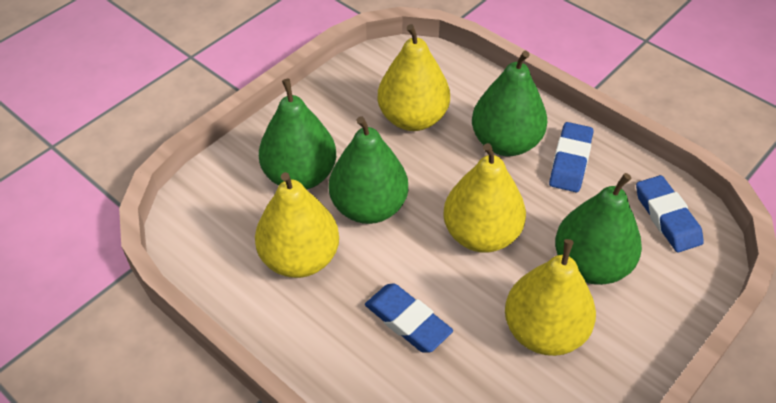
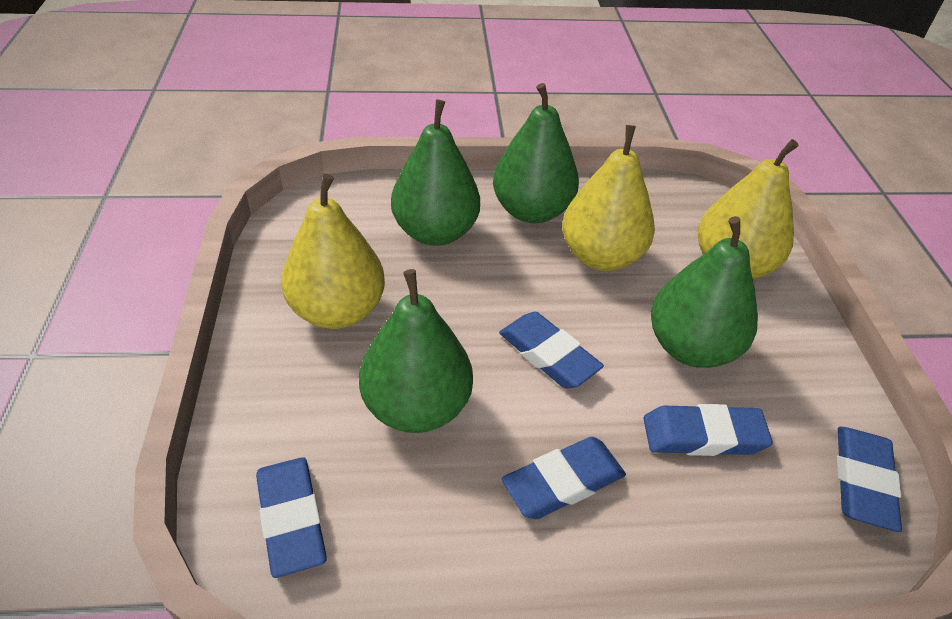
blue eraser: 3 -> 5
yellow pear: 4 -> 3

